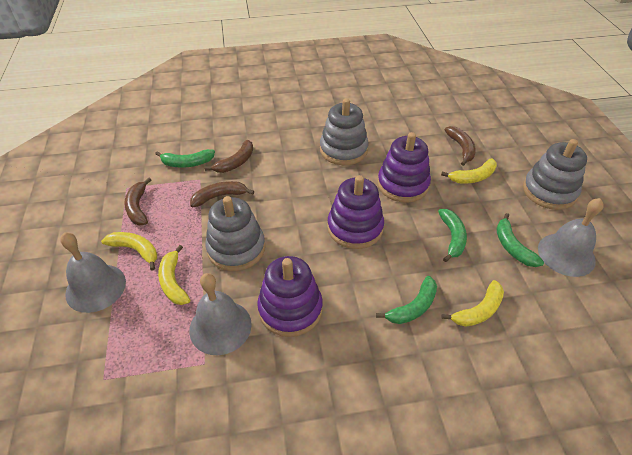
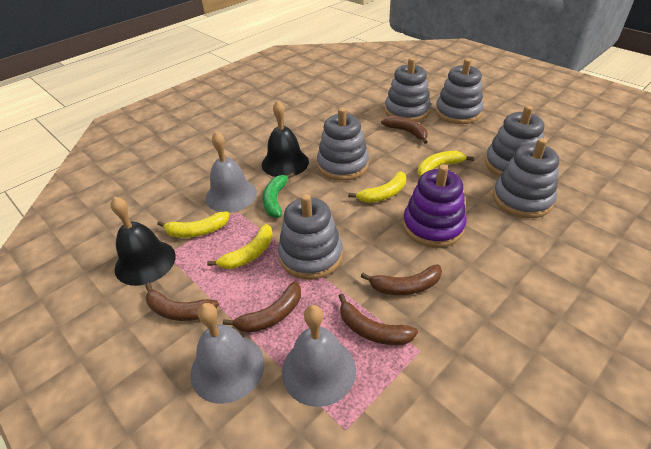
black bell: 0 -> 2
brown banana: 4 -> 5
green banana: 4 -> 1
grey stacking toy: 3 -> 6
purple stacking toy: 3 -> 1

